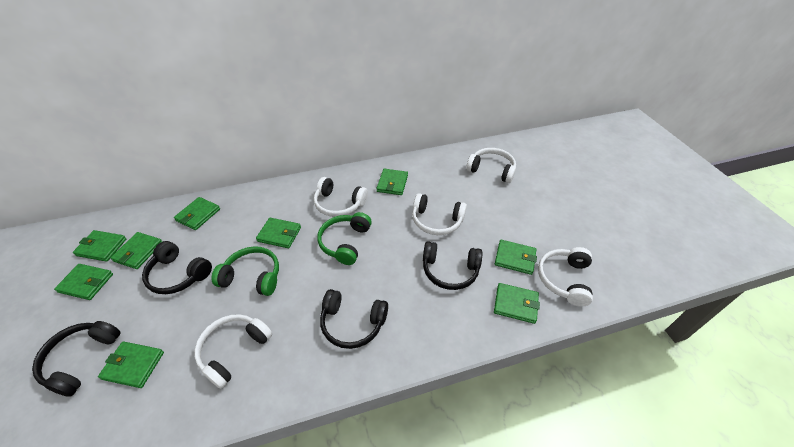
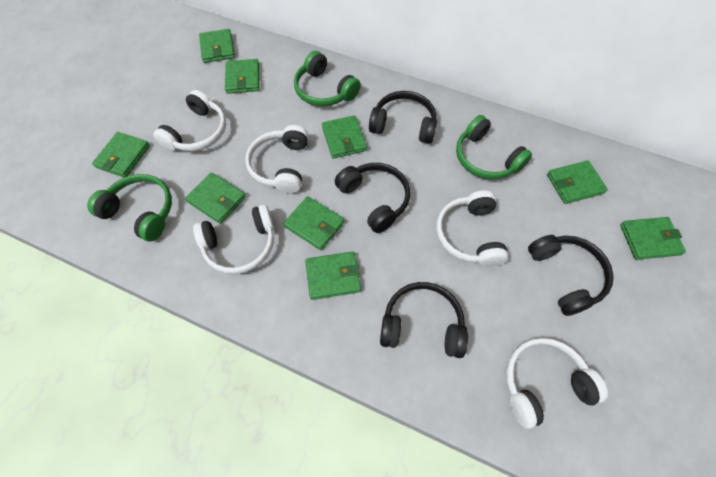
green headphones: 2 -> 3

